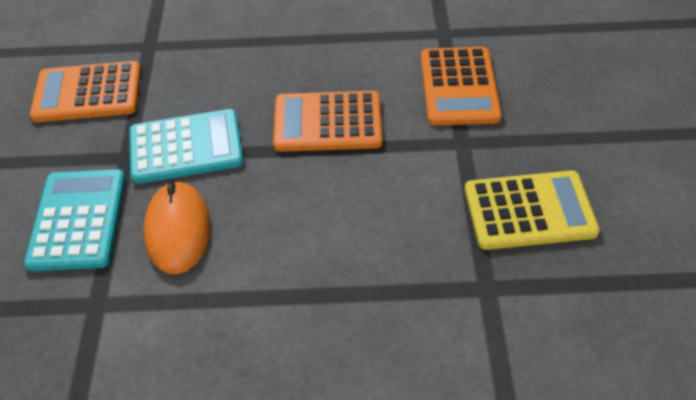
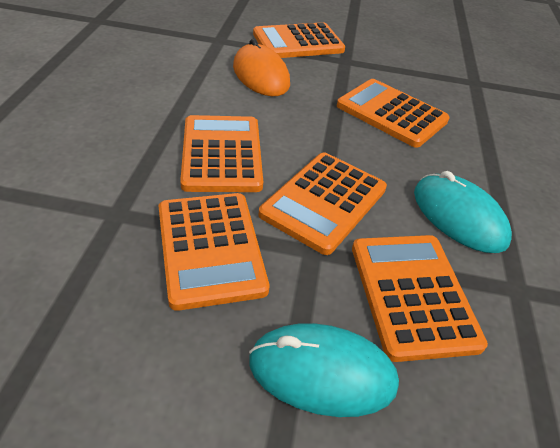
orange calculator: 3 -> 6
turquoise calculator: 2 -> 0
turquoise mouse: 0 -> 2
yellow calculator: 1 -> 0

